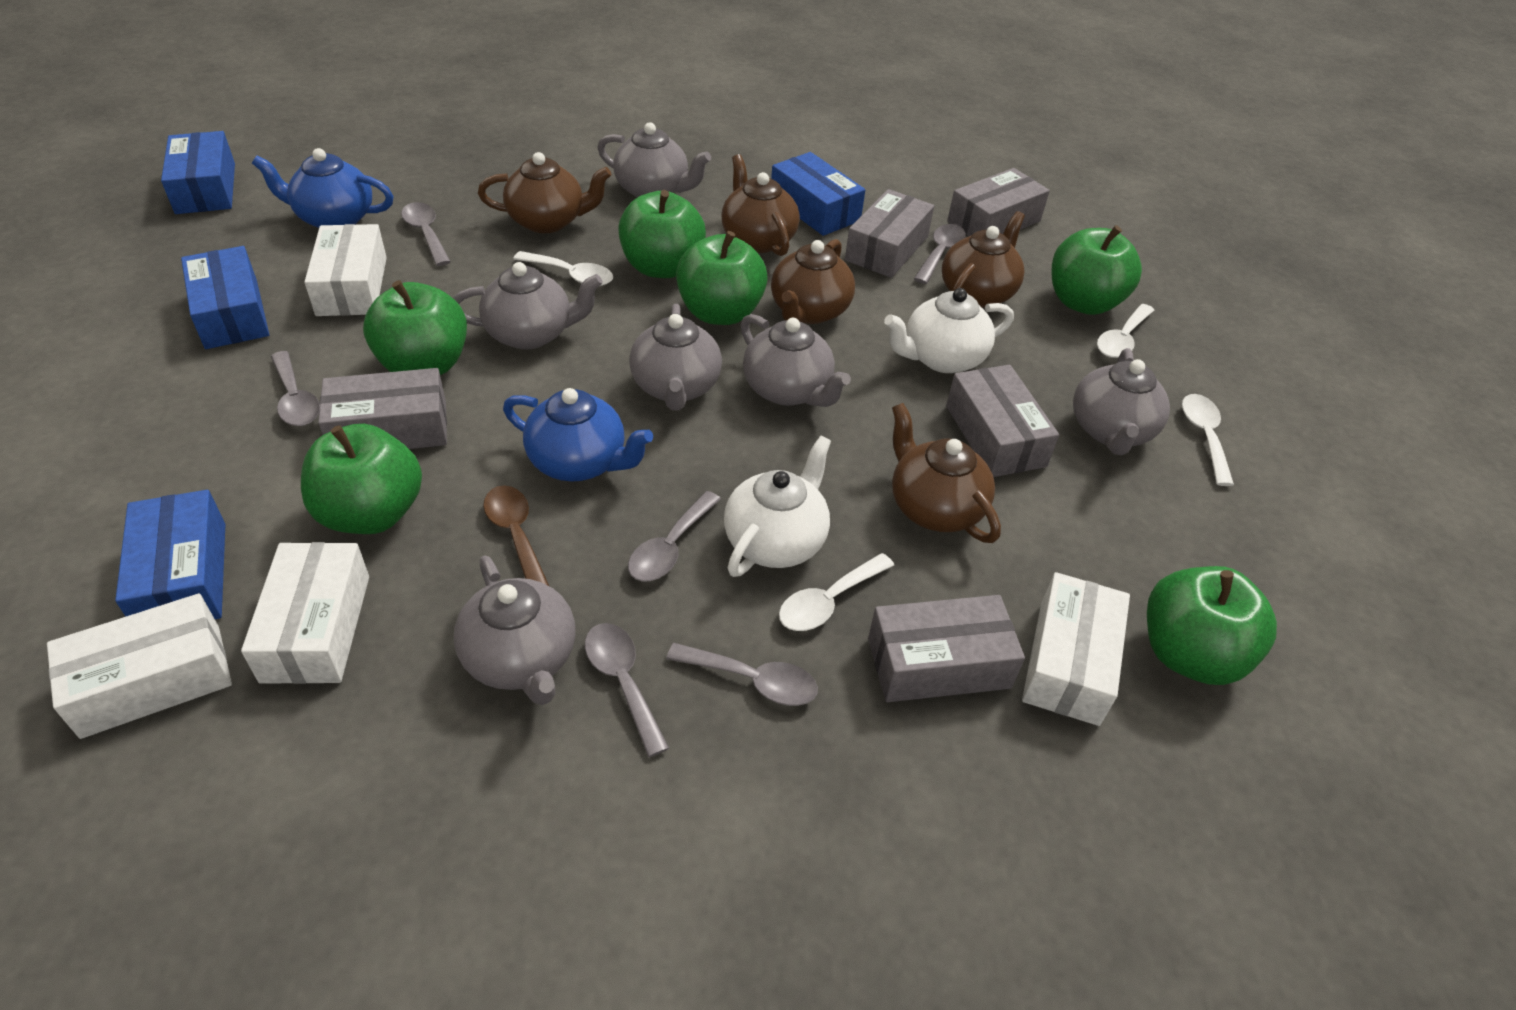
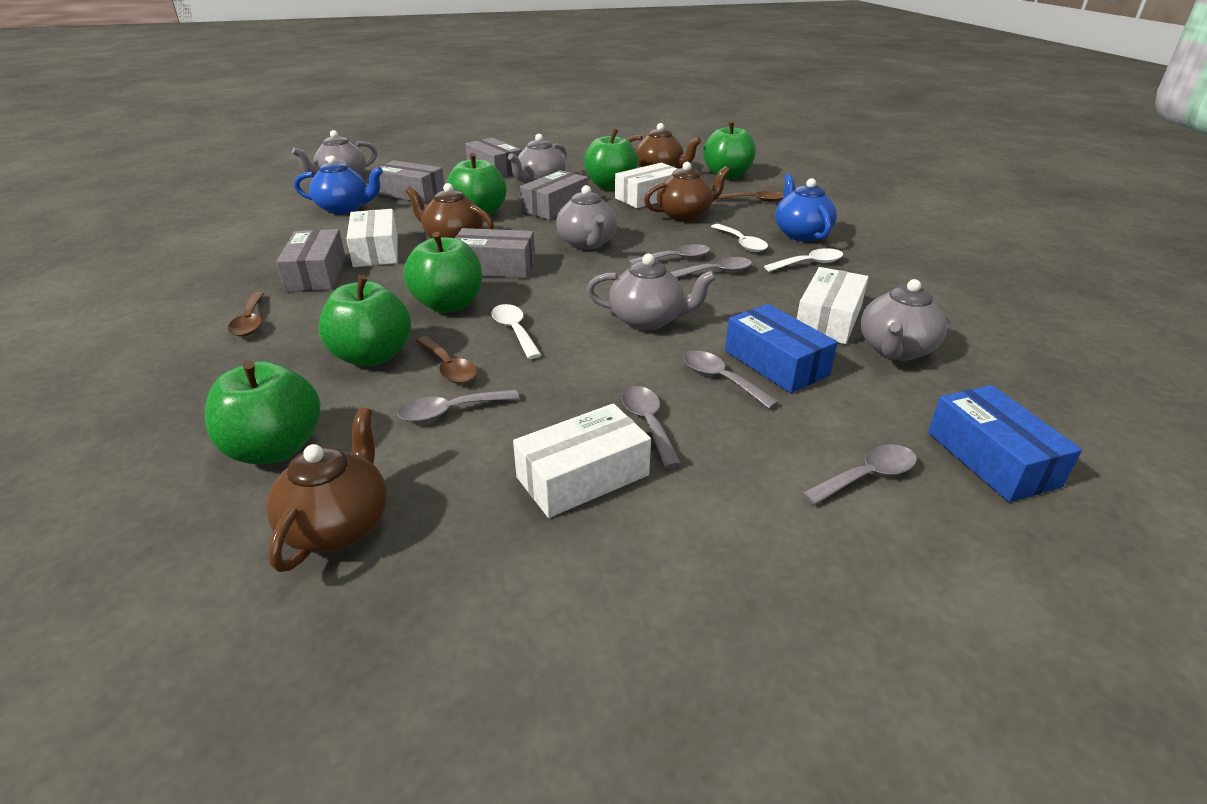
blue box: 4 -> 2
brown spoon: 1 -> 3
brown teapot: 5 -> 4
grey teapot: 6 -> 5
white spoon: 4 -> 3
white teapot: 2 -> 0

